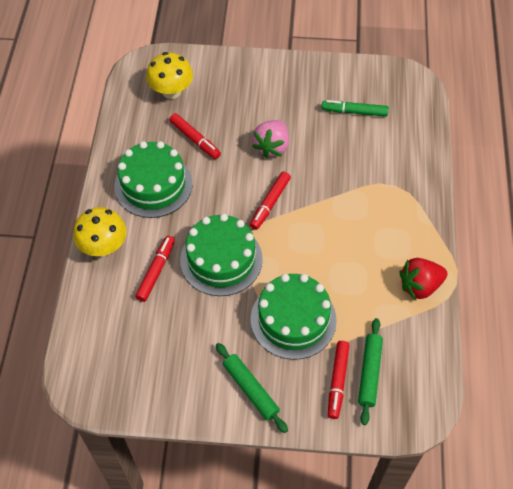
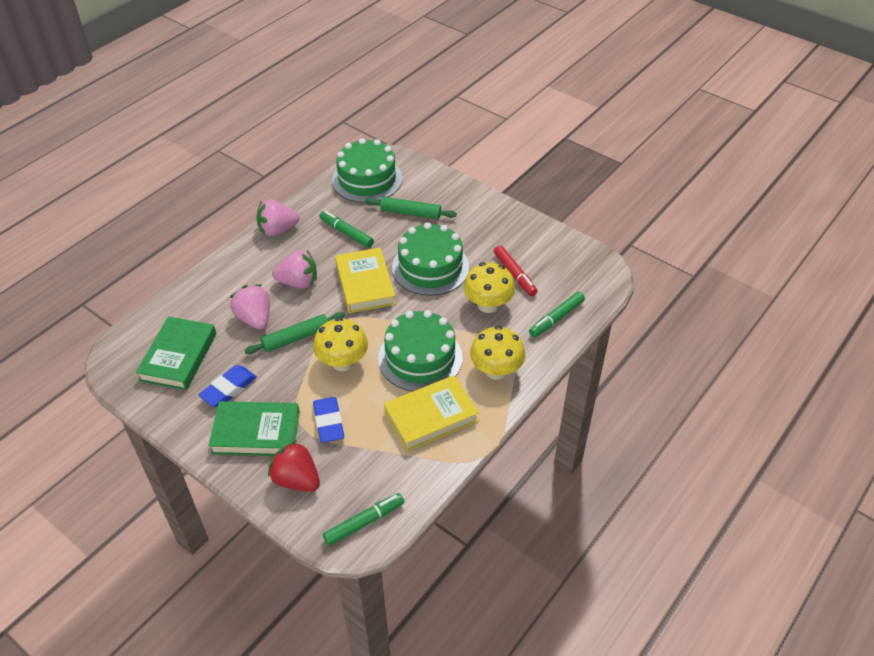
blue eraser: 0 -> 2
green book: 0 -> 2
green marker: 1 -> 3
pink strawberry: 1 -> 3
red marker: 4 -> 1
yellow book: 0 -> 2
yellow mushroom: 2 -> 3

